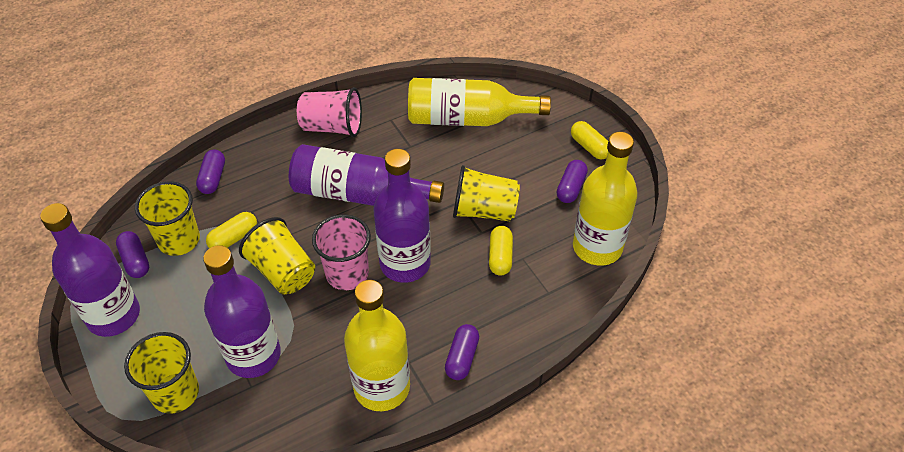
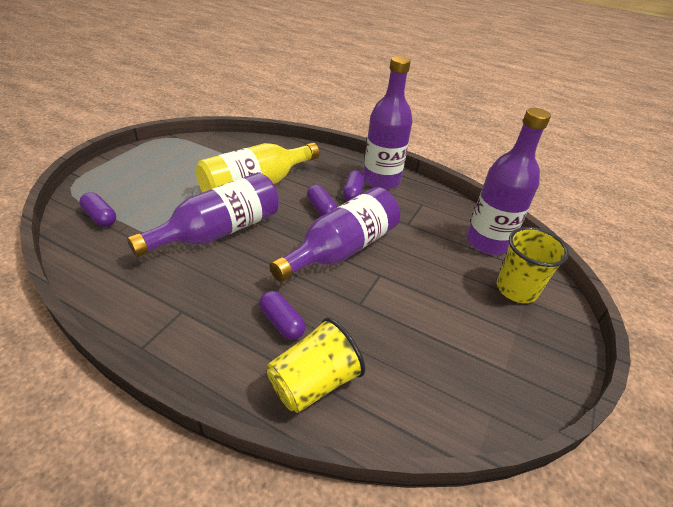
pink cup: 2 -> 0
yellow bottle: 3 -> 1
yellow capsule: 3 -> 0
yellow cup: 4 -> 2

